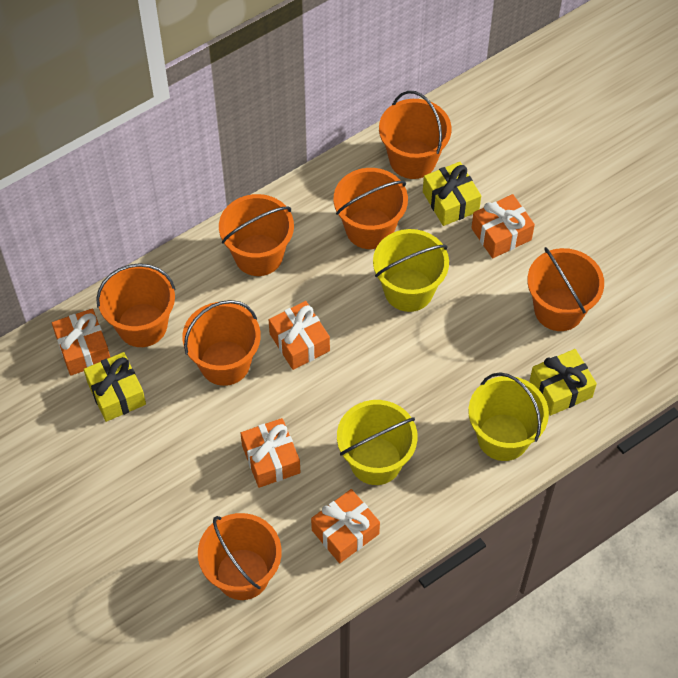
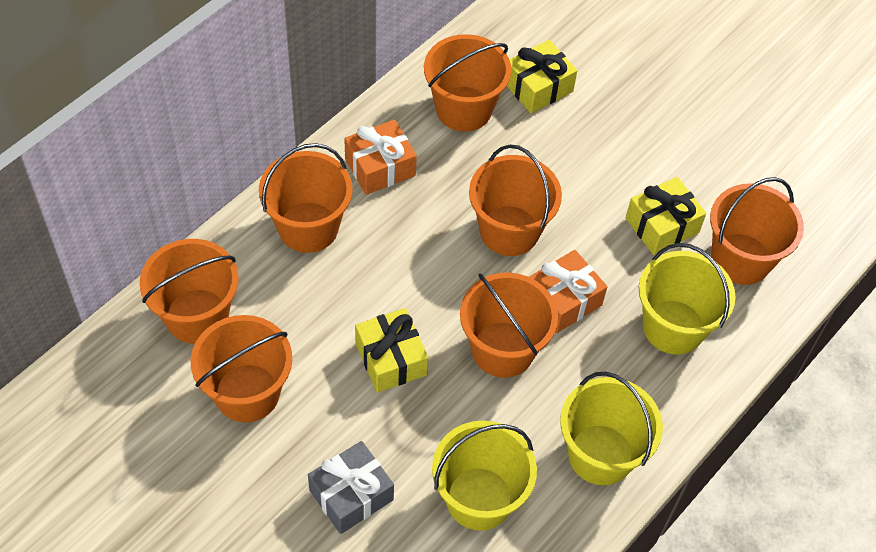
grey gift: 0 -> 1
orange gift: 5 -> 2

